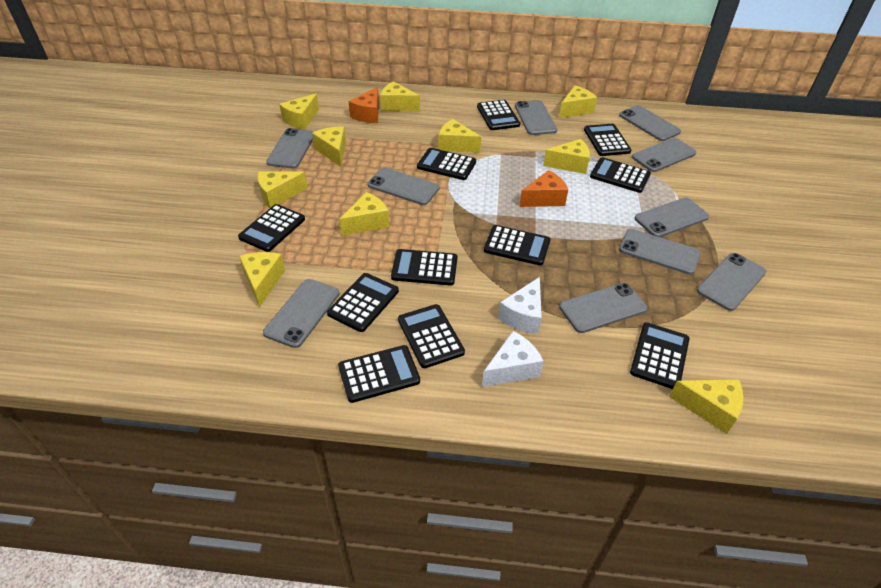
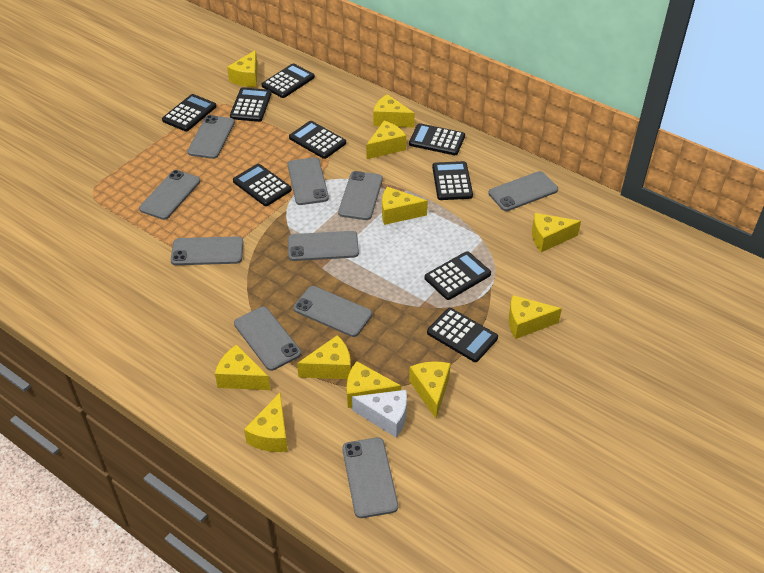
black calculator: 11 -> 9
orange cheese: 2 -> 0
white cheese: 2 -> 1
yellow cheese: 10 -> 11

